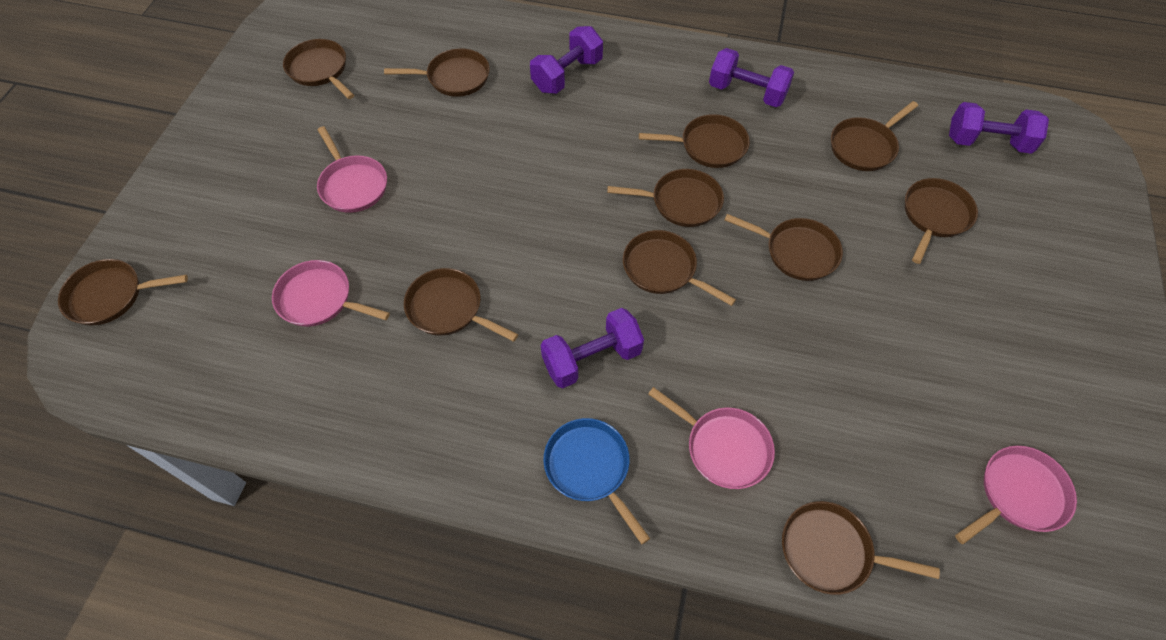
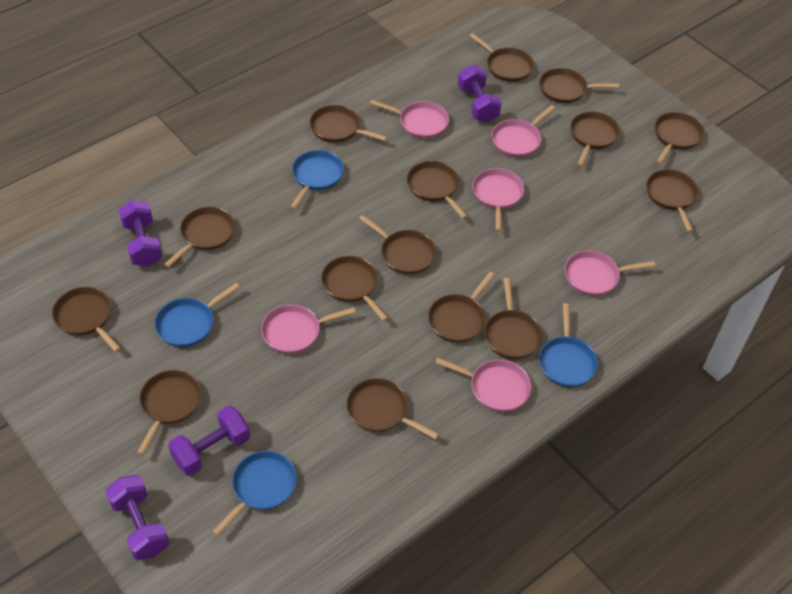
blue pan: 1 -> 4
brown pan: 11 -> 15
pink pan: 4 -> 6

